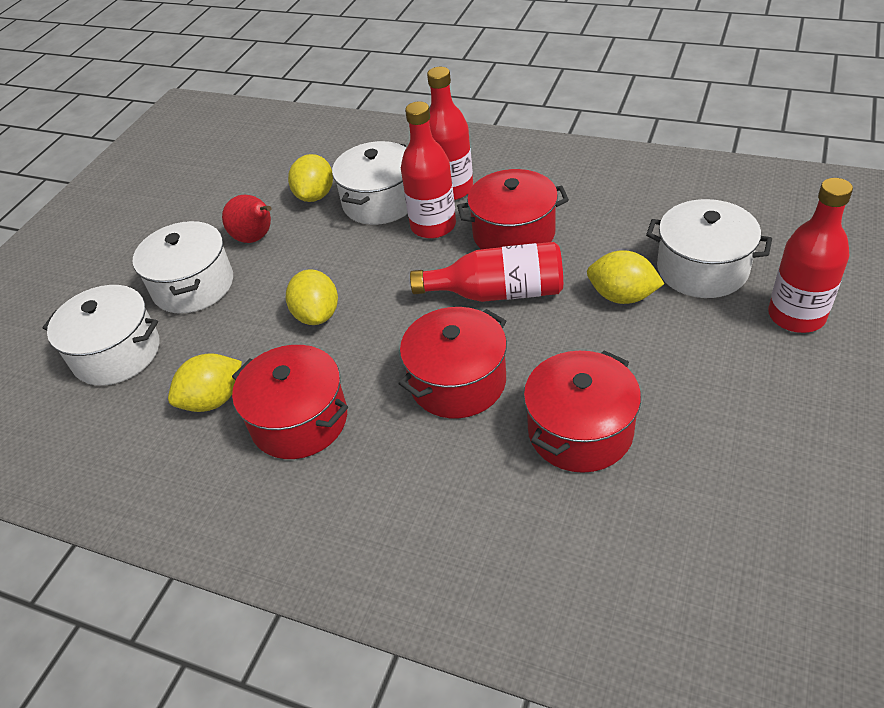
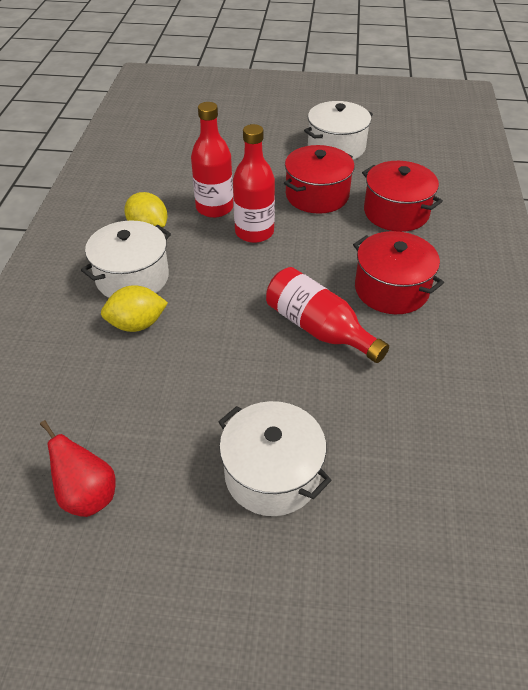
red bottle: 4 -> 3
red pot: 4 -> 3
white pot: 4 -> 3
yellow lemon: 4 -> 2

